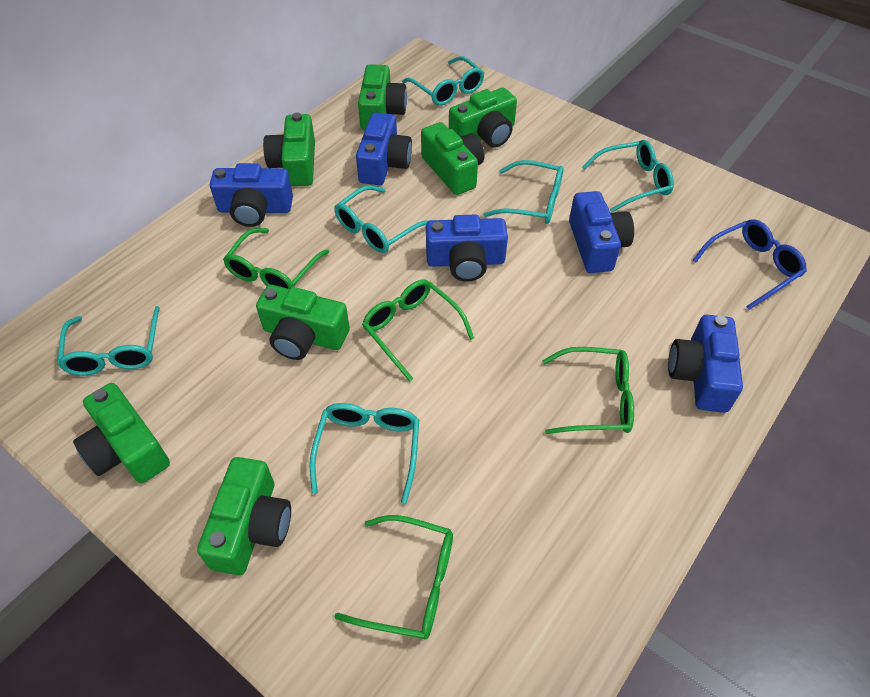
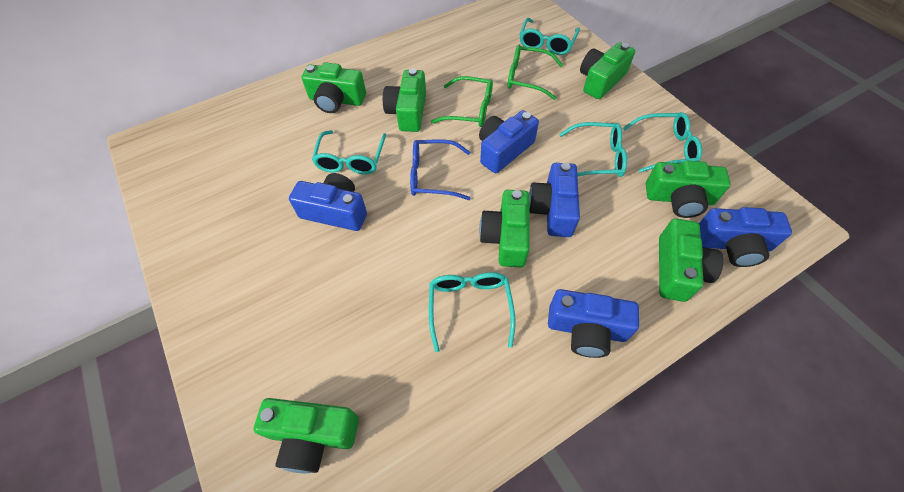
green glasses: 4 -> 2
turquoise glasses: 6 -> 5

